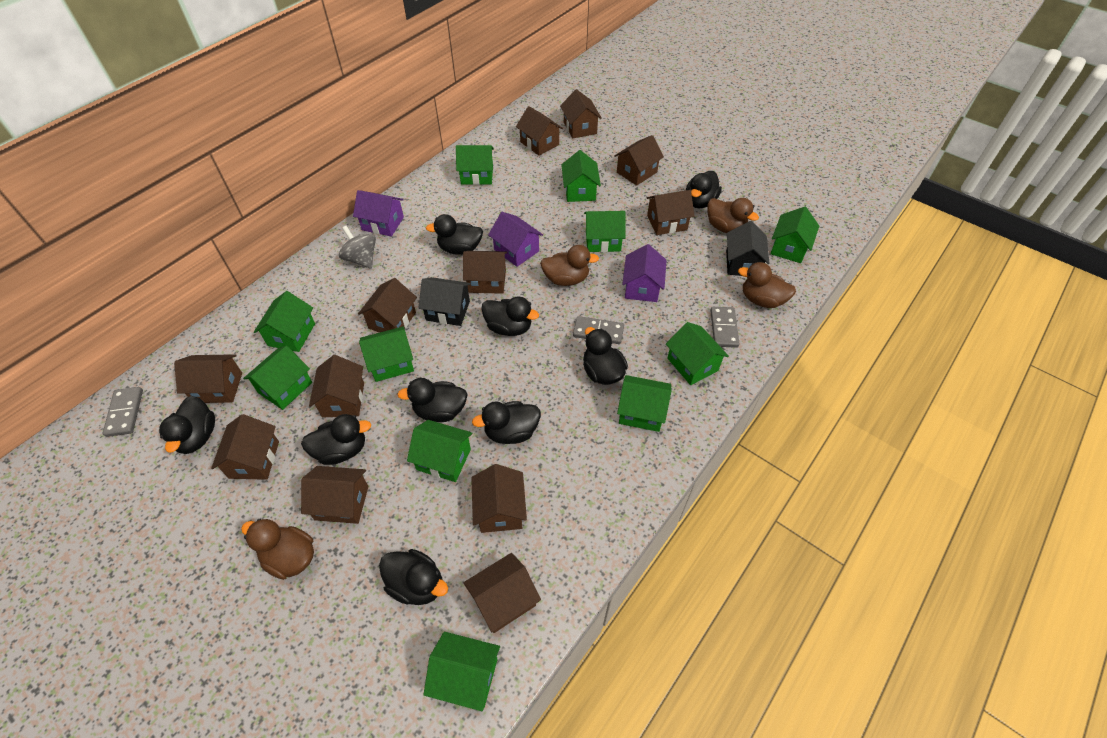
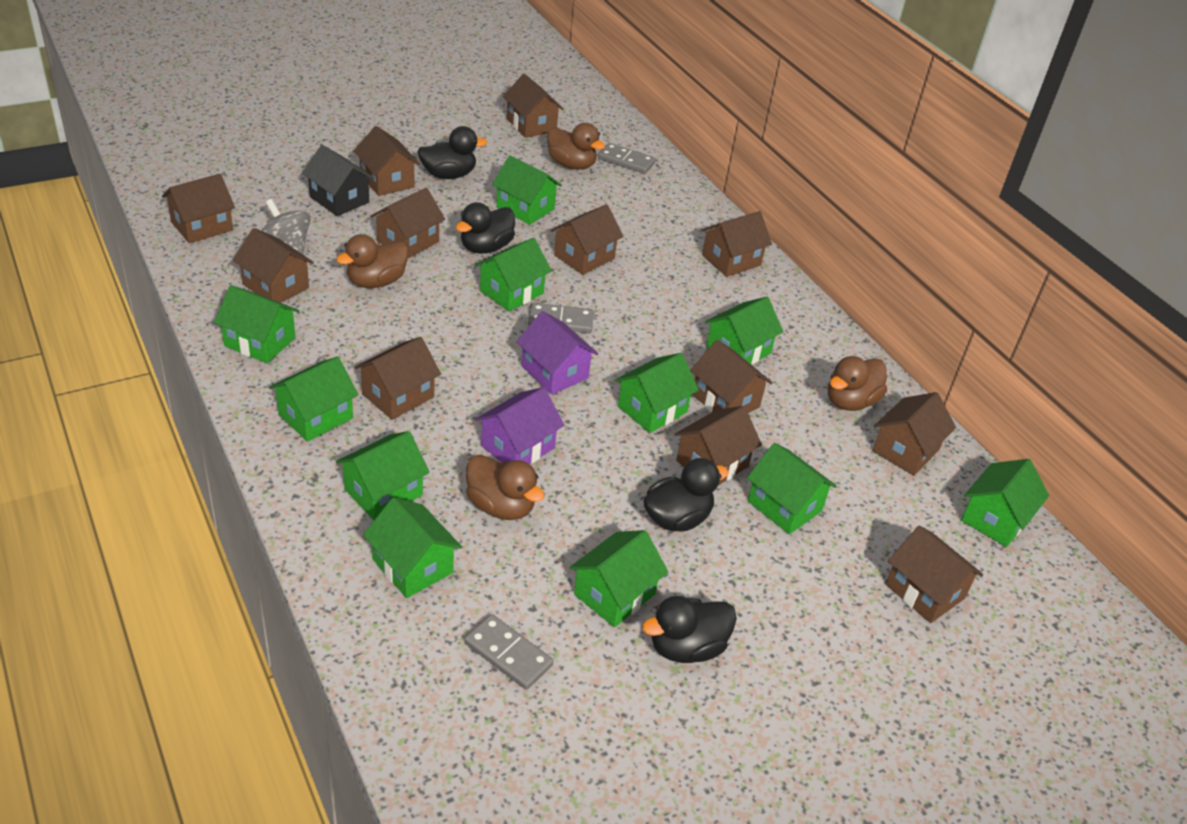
black duck: 9 -> 4
black house: 2 -> 1
purple house: 3 -> 2

